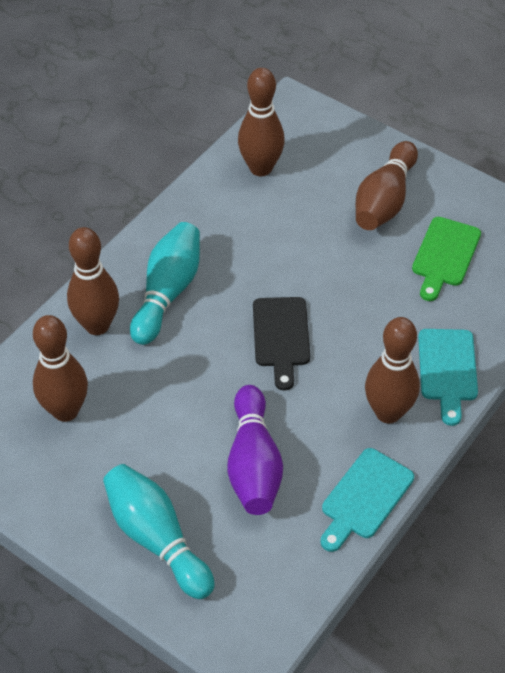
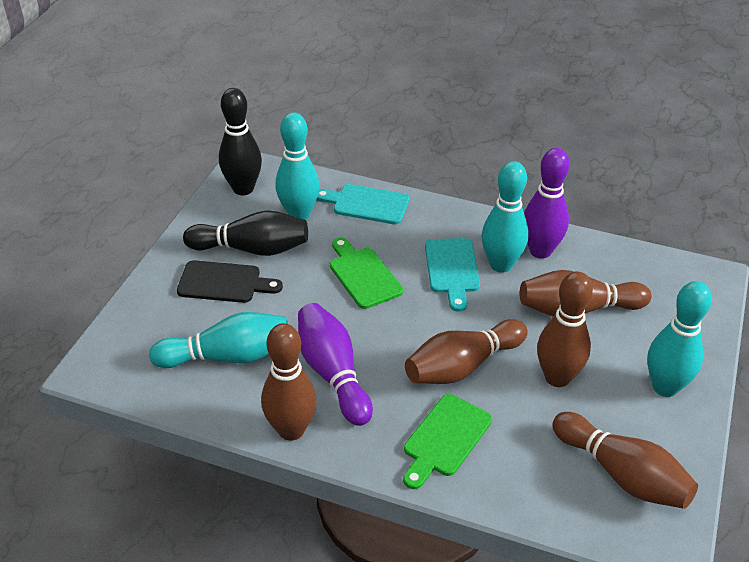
black bowling pin: 0 -> 2
green cutting board: 1 -> 2
purple bowling pin: 1 -> 2
turquoise bowling pin: 2 -> 4

